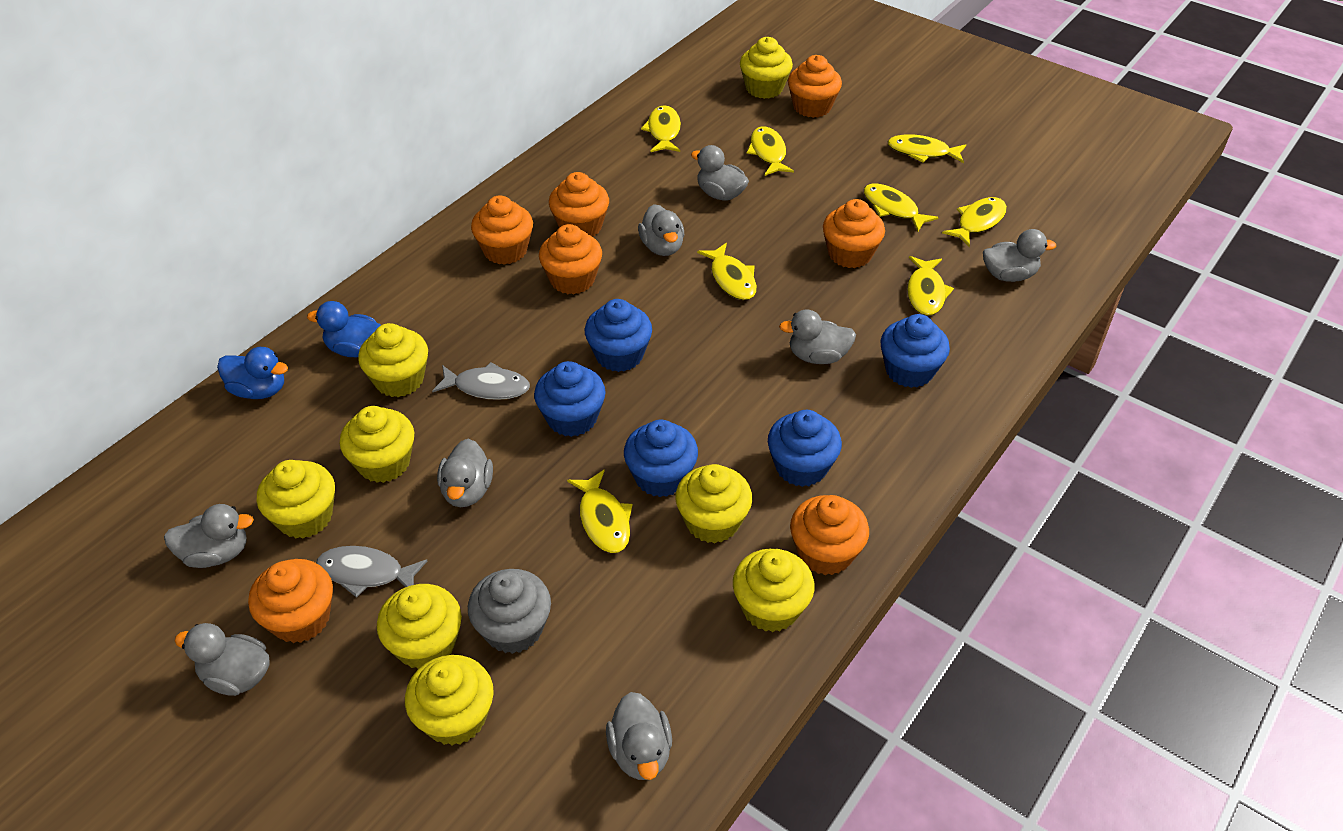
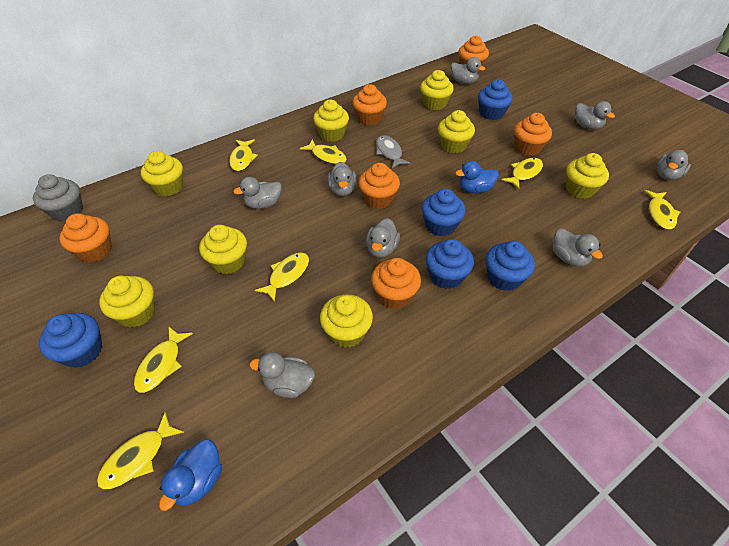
grey fish: 2 -> 1
orange cupcake: 7 -> 6
yellow fish: 8 -> 7

